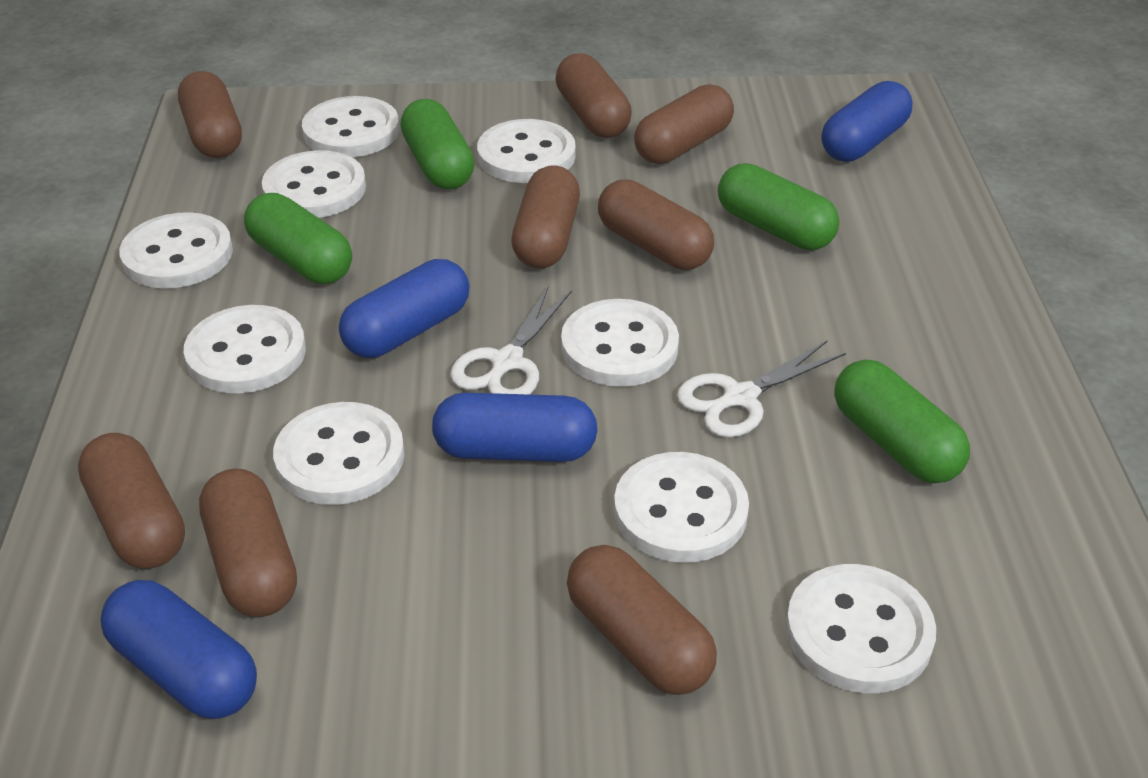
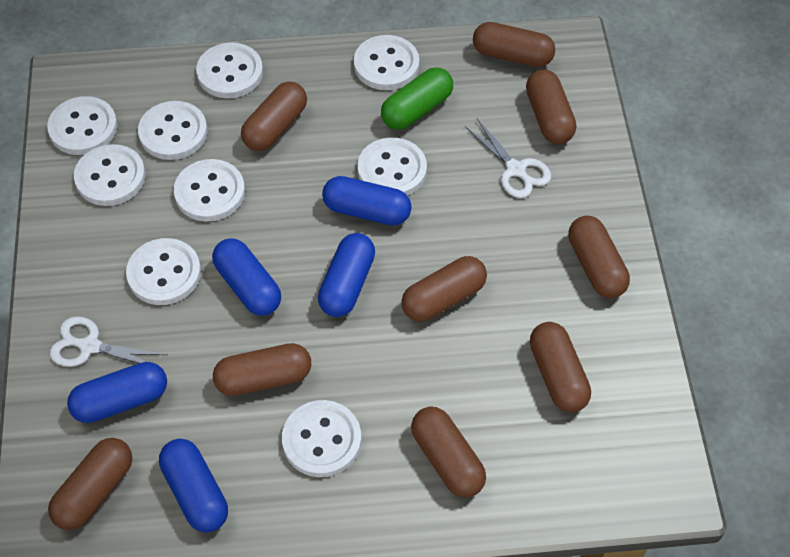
blue capsule: 4 -> 5
brown capsule: 8 -> 9
green capsule: 4 -> 1

